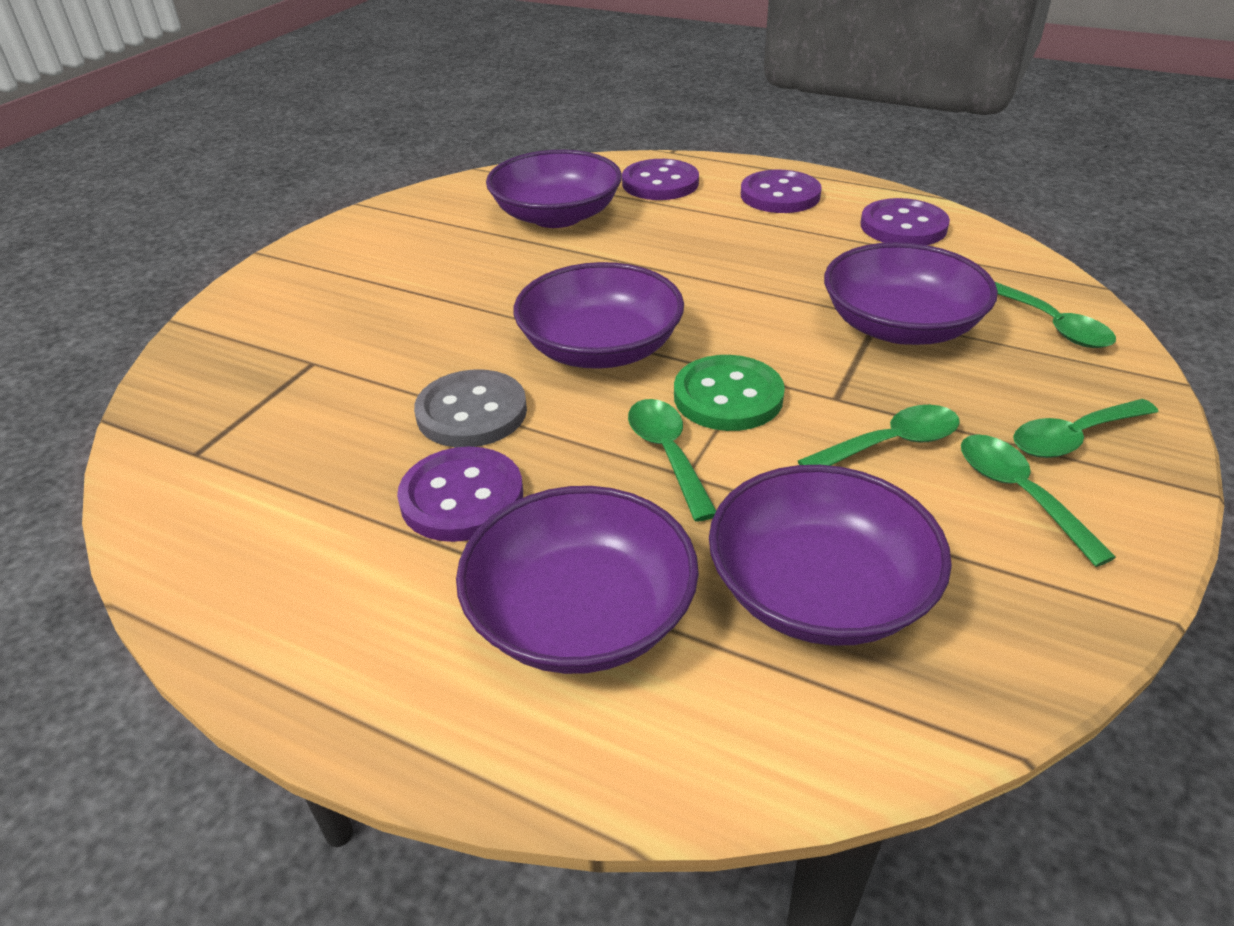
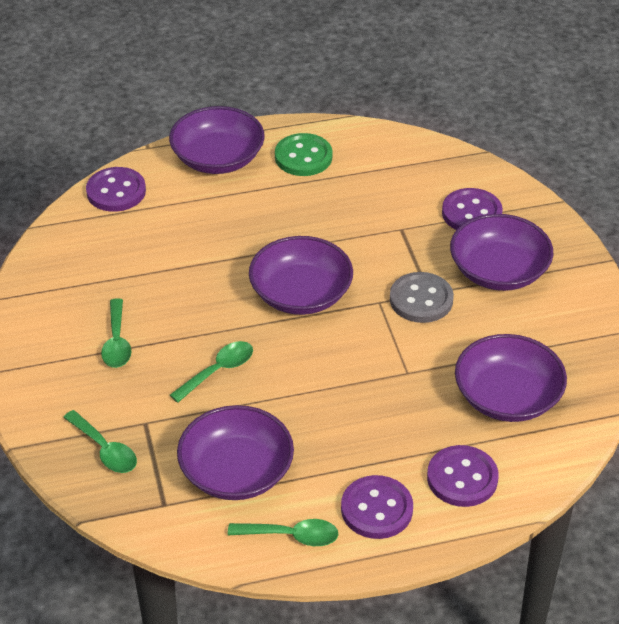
green spoon: 5 -> 4

